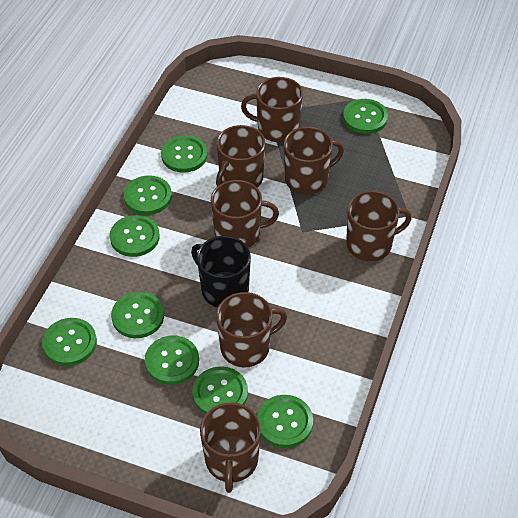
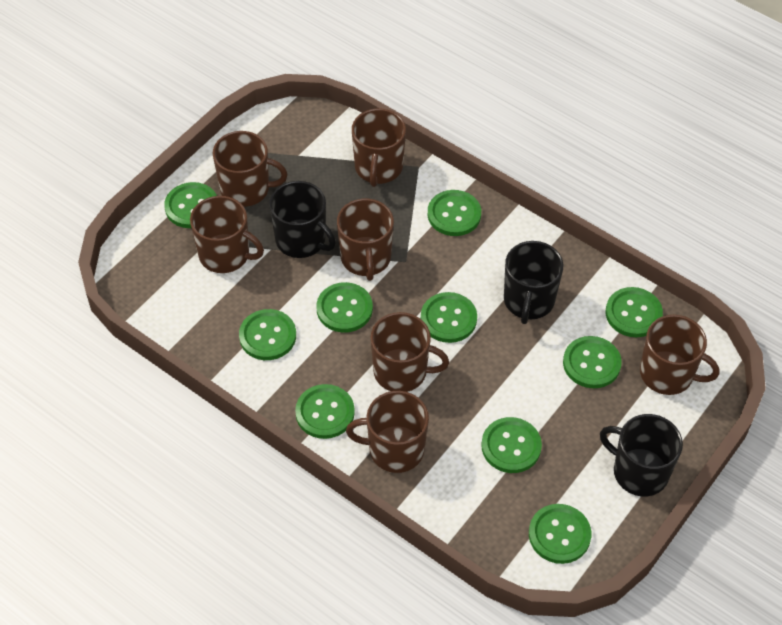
black mug: 1 -> 3
green button: 9 -> 10

